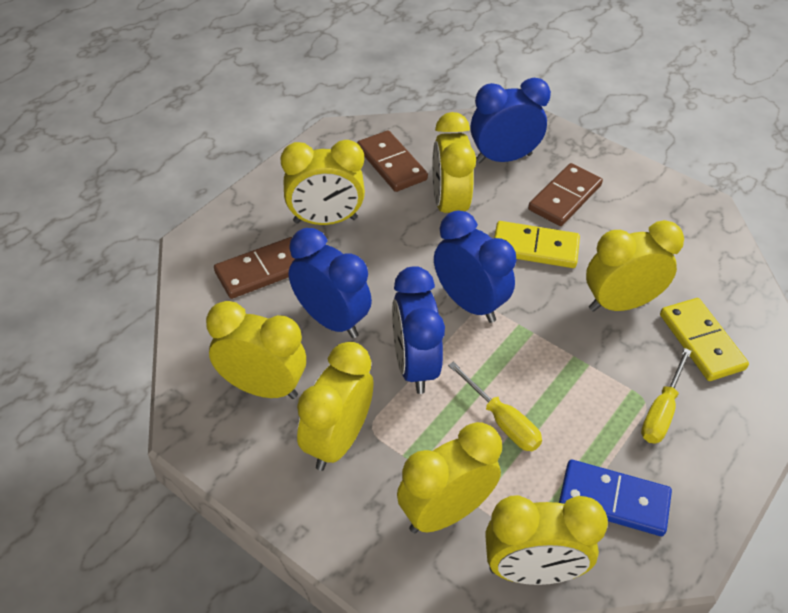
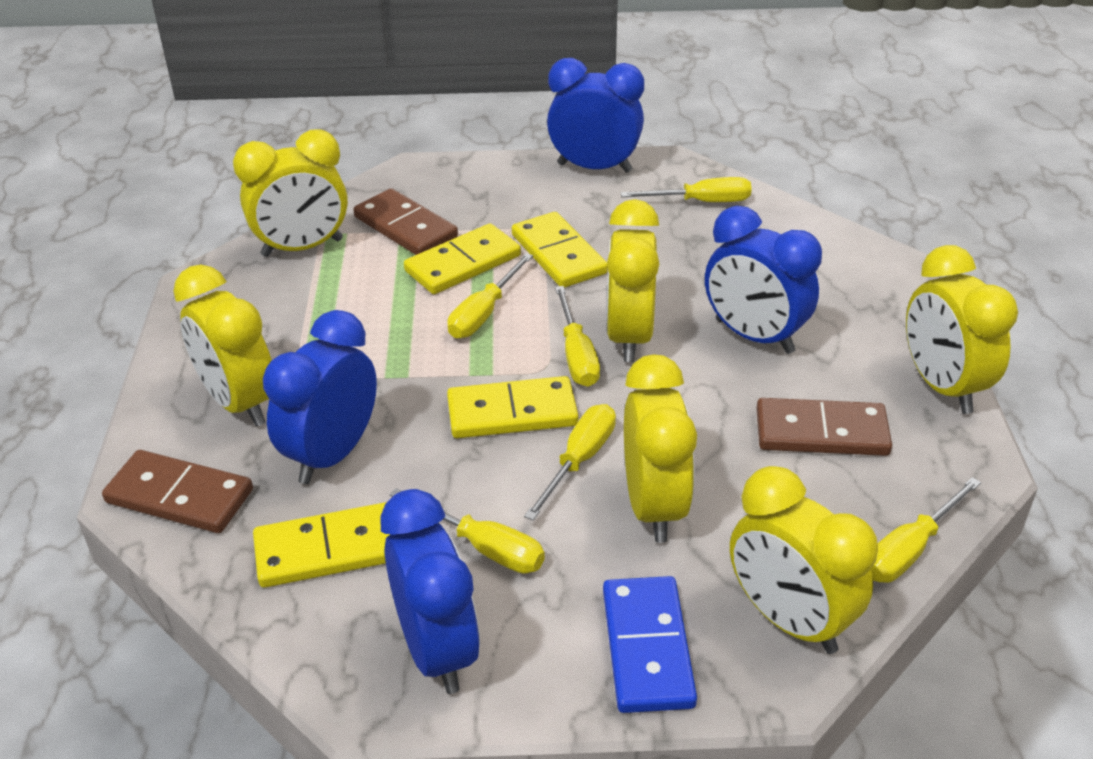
yellow clock: 7 -> 6
yellow domino: 2 -> 4
yellow screwdriver: 2 -> 6

